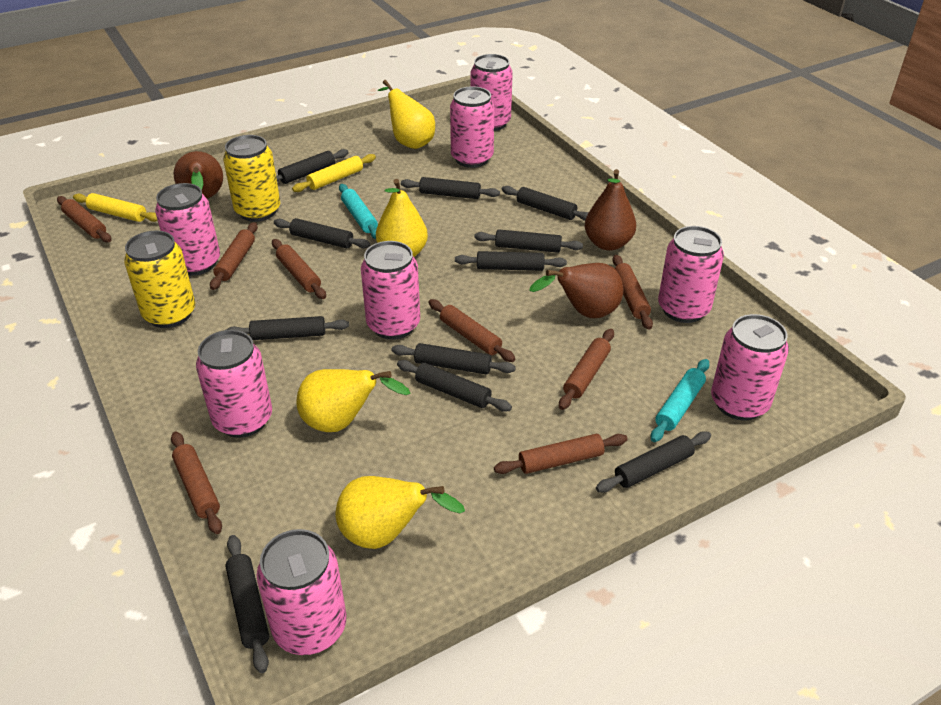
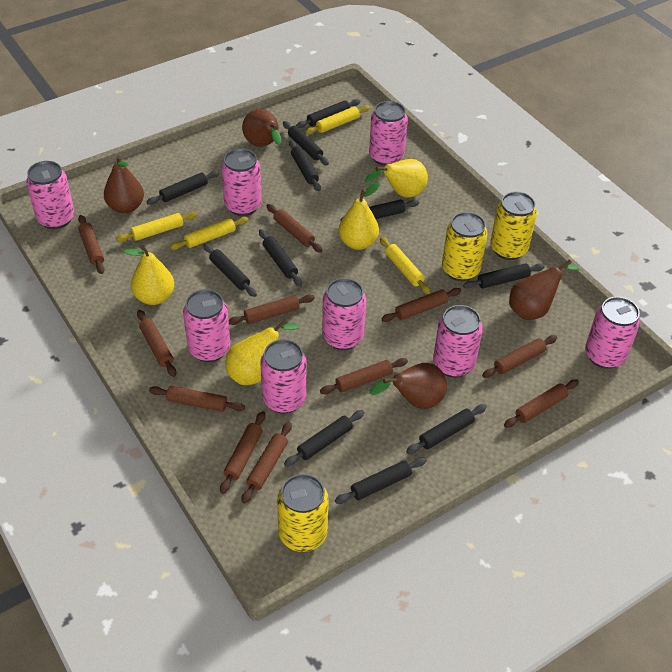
brown pear: 3 -> 4
brown rolling pin: 8 -> 11
turquoise rolling pin: 2 -> 0
yellow can: 2 -> 3
yellow rolling pin: 2 -> 4

